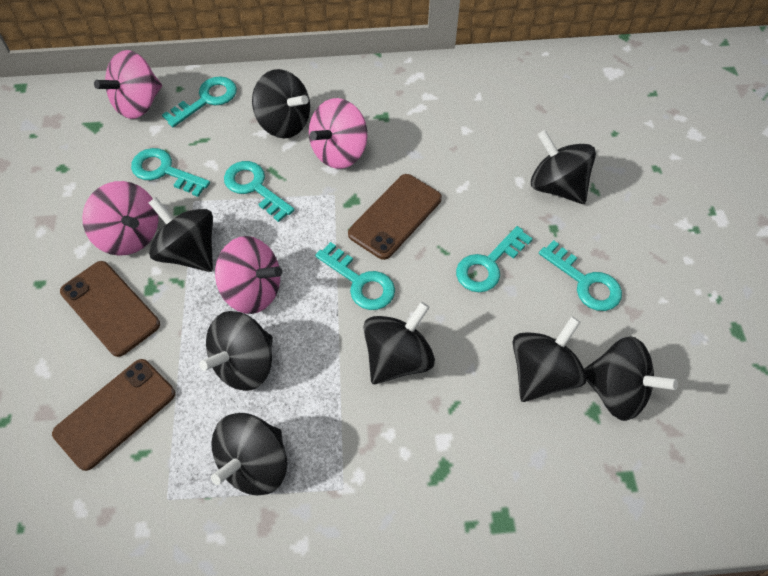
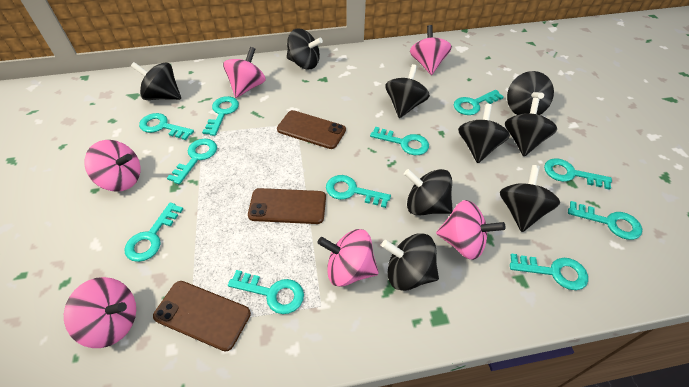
black spinning top: 8 -> 9
pink spinning top: 4 -> 6
turquoise key: 6 -> 11

